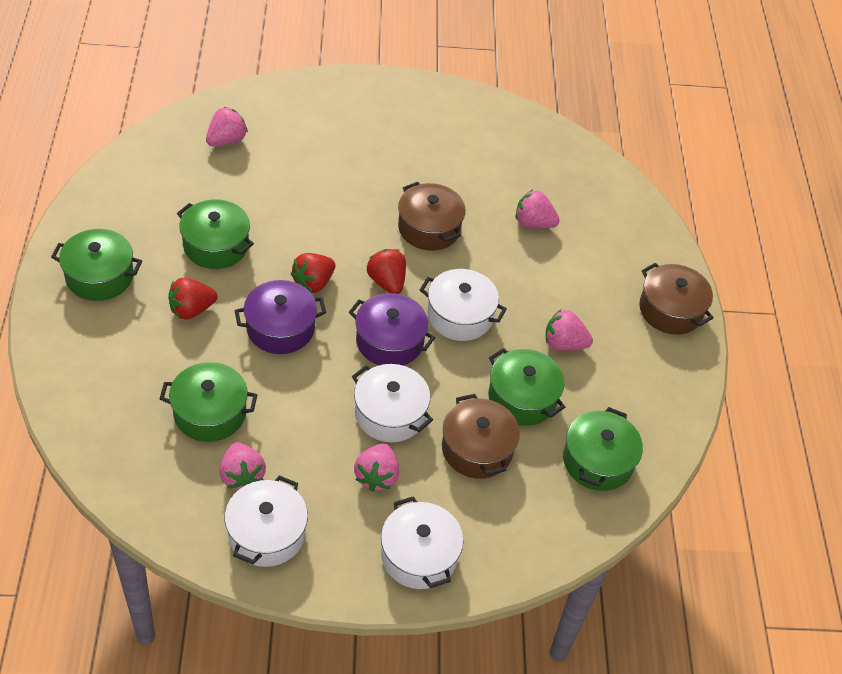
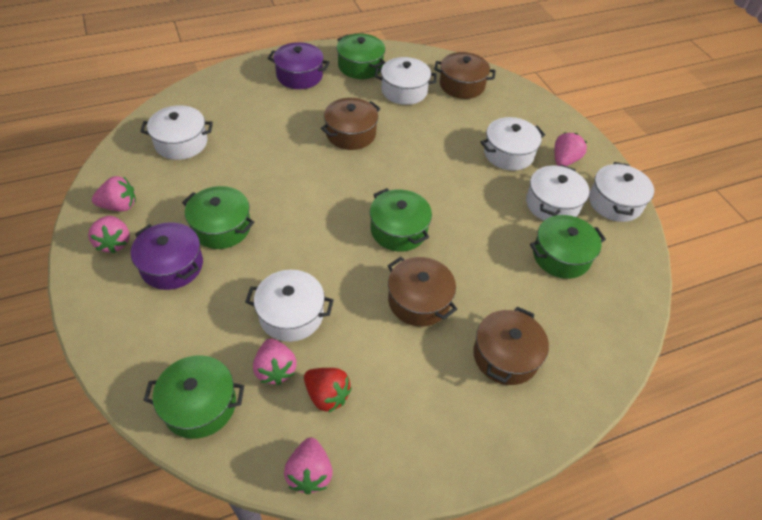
brown pot: 3 -> 4
red strawberry: 3 -> 1
white pot: 4 -> 6

